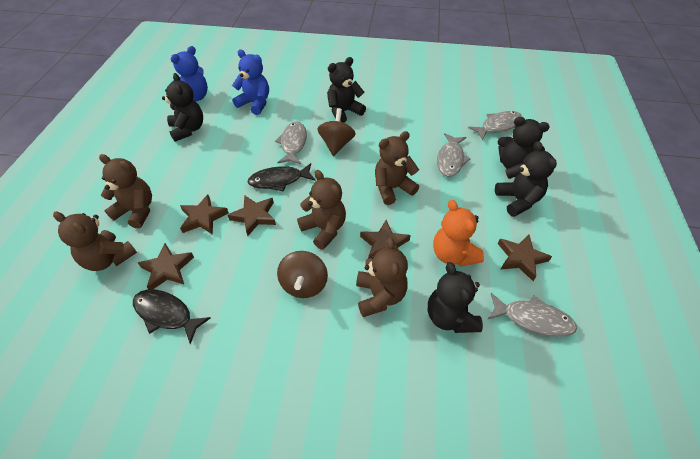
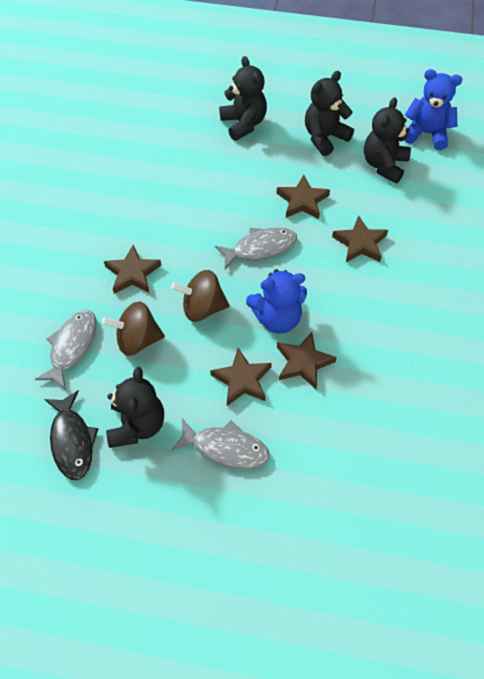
black fish: 2 -> 1
black teddy bear: 5 -> 4
brown teddy bear: 5 -> 0
grey fish: 4 -> 3
orange teddy bear: 1 -> 0

